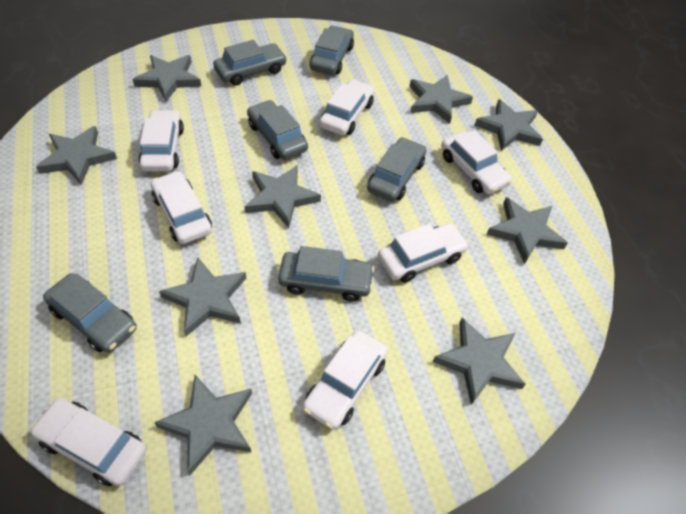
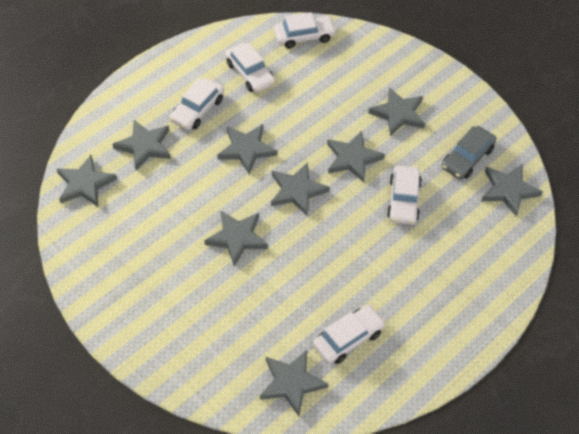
grey car: 6 -> 1
white car: 7 -> 5

